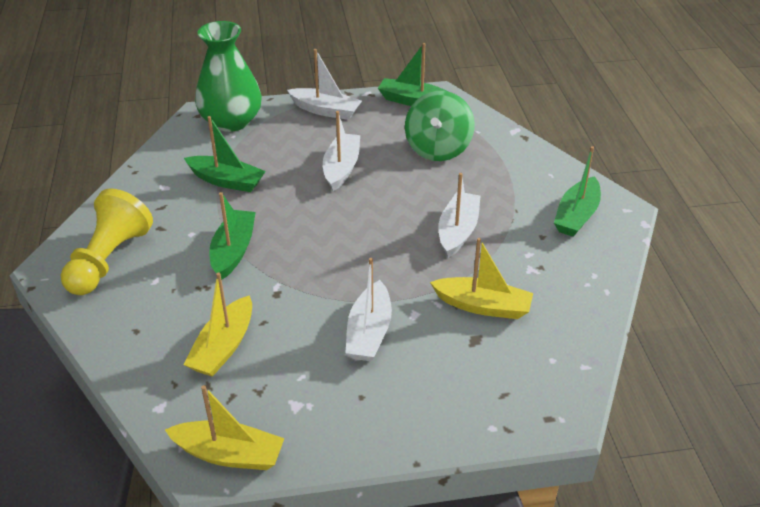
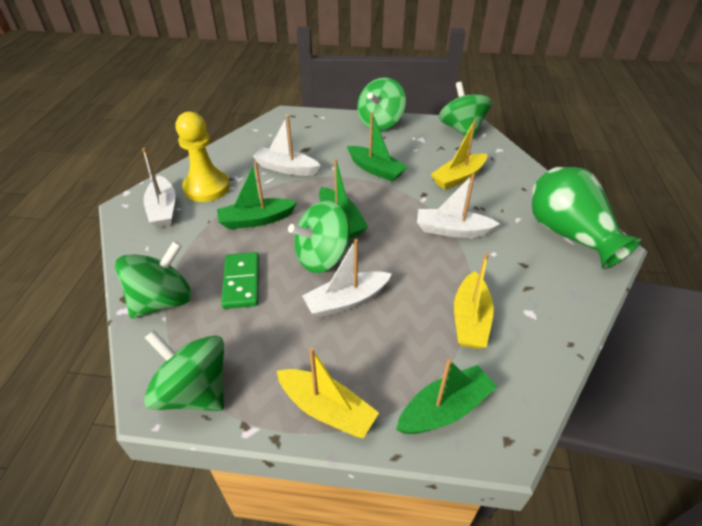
green domino: 0 -> 1
green spinning top: 1 -> 5

